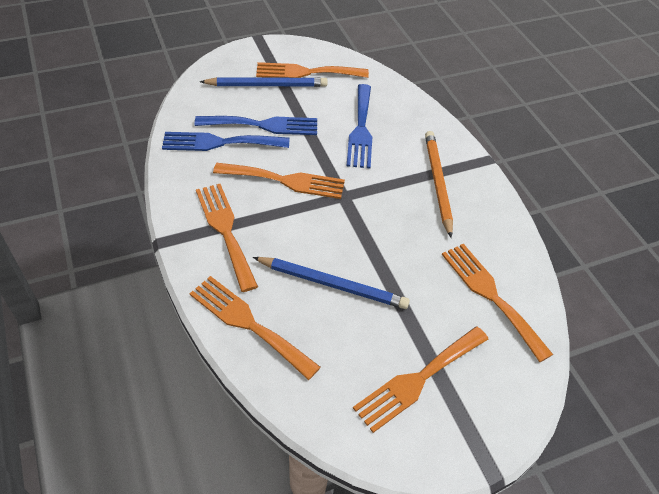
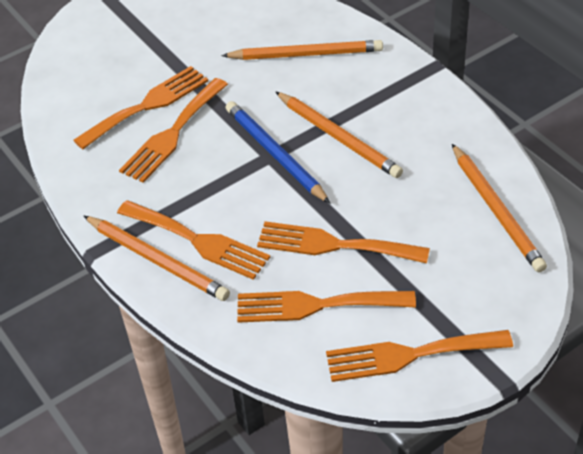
blue fork: 3 -> 0
blue pencil: 2 -> 1
orange pencil: 1 -> 4

